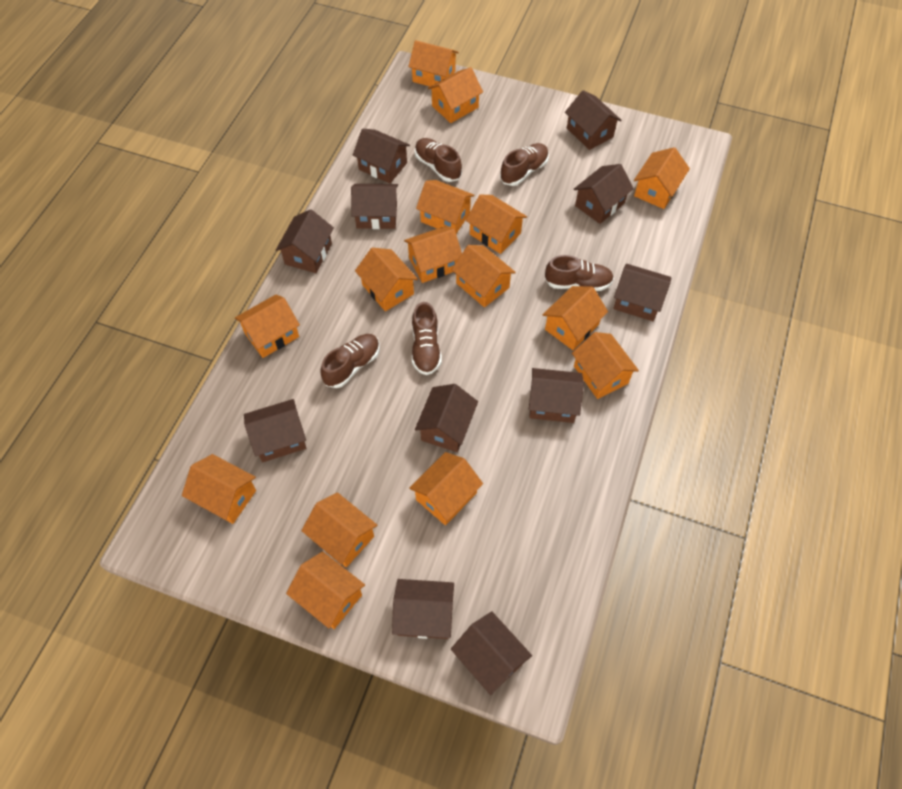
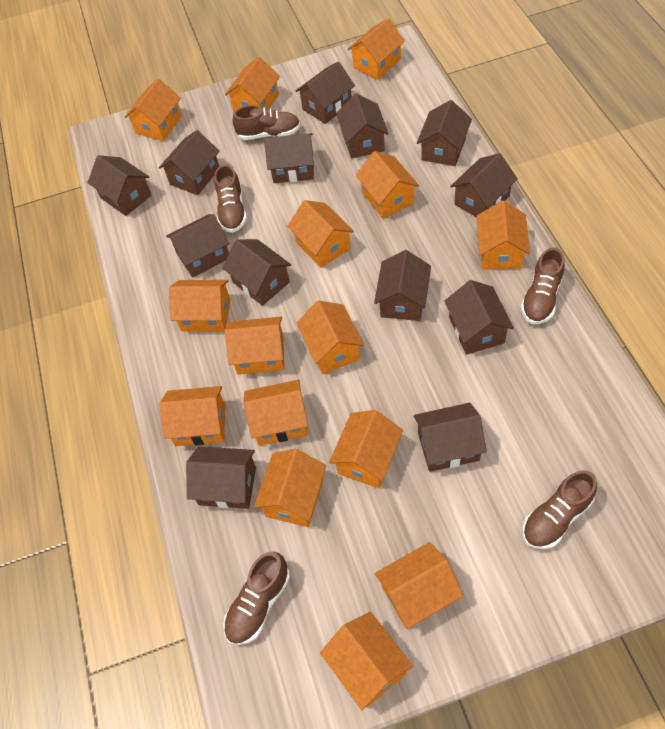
brown house: 11 -> 13

